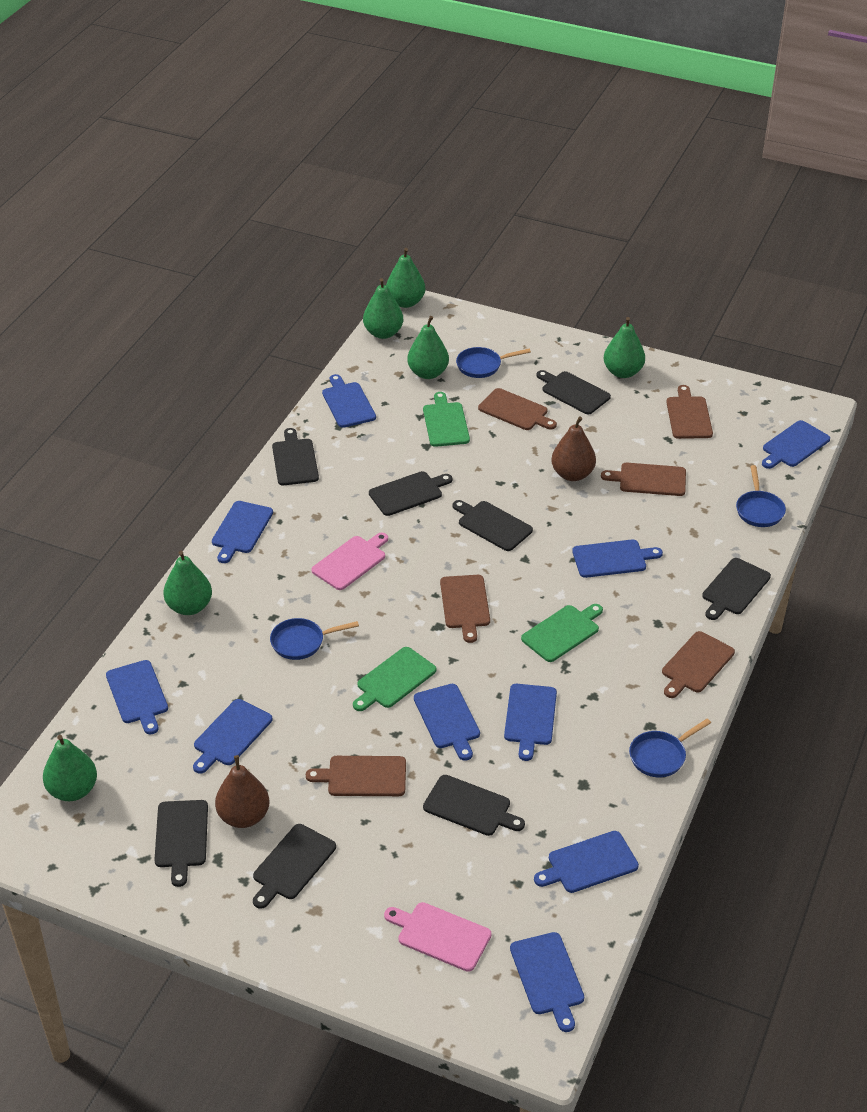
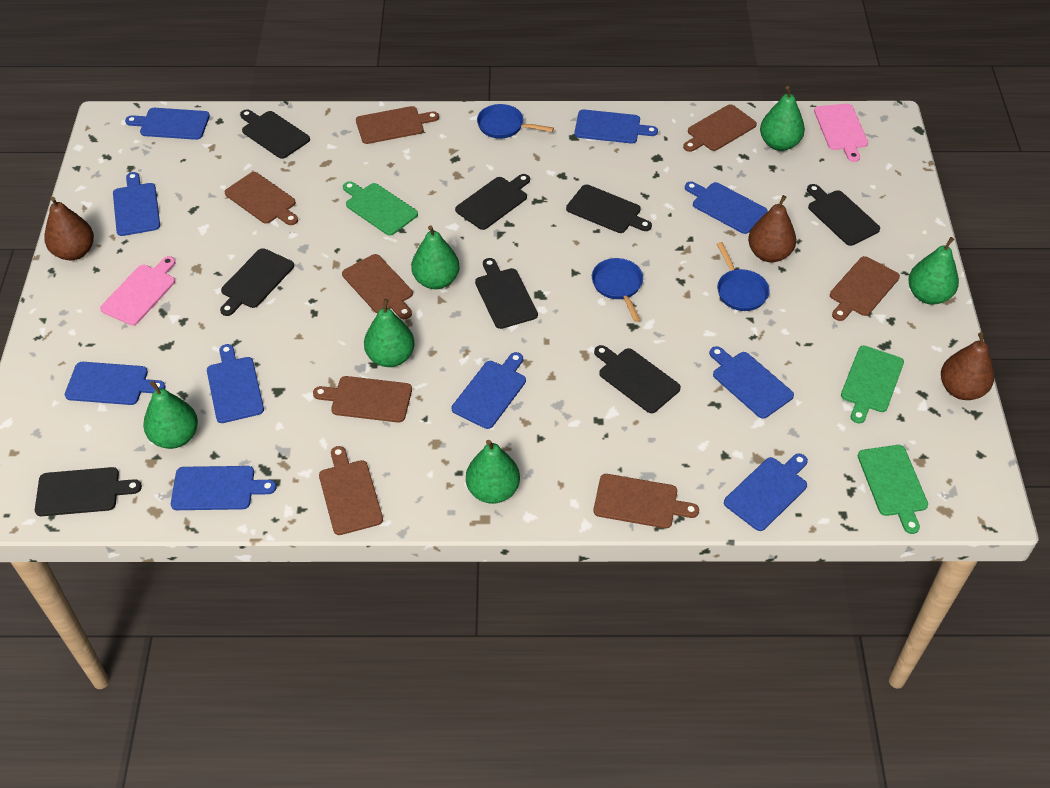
blue pan: 4 -> 3
brown cutting board: 6 -> 8
brown pear: 2 -> 3

